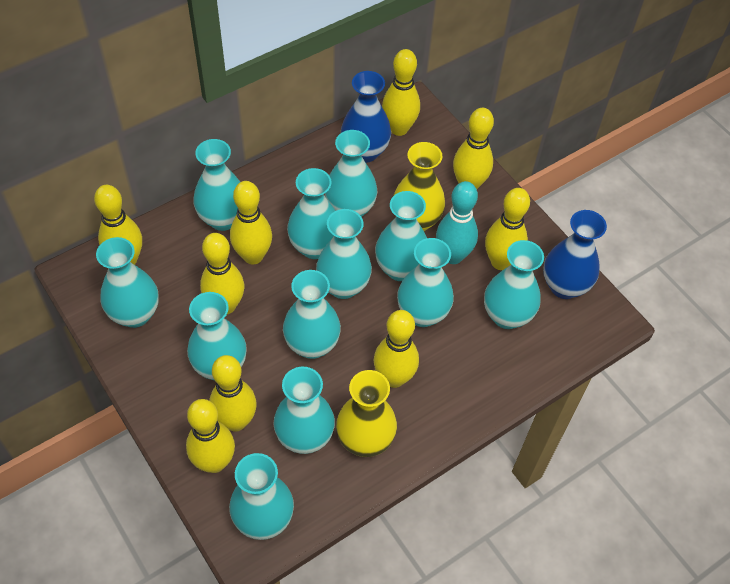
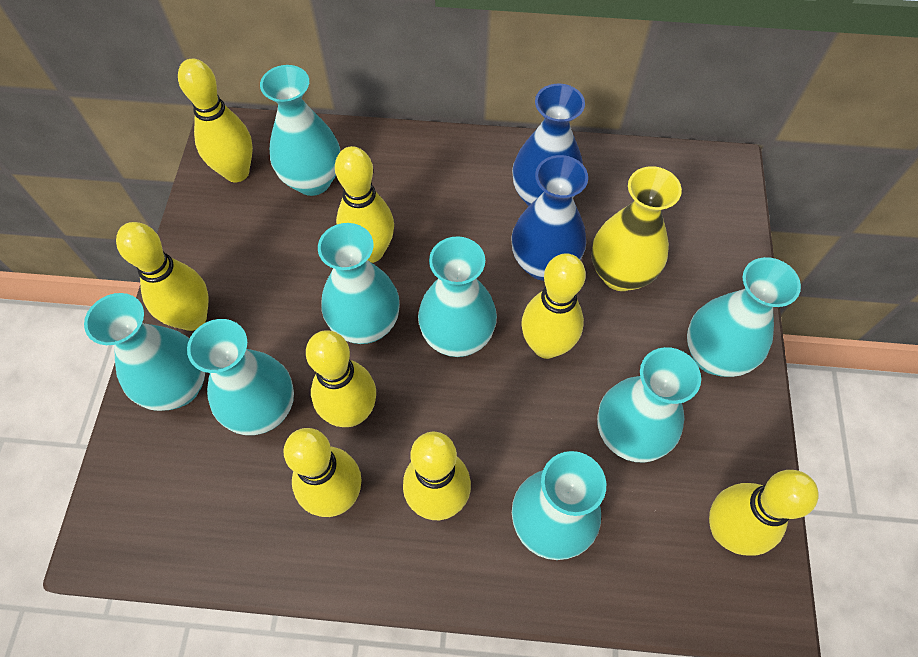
turquoise bowling pin: 1 -> 0
turquoise vase: 12 -> 8
yellow bowling pin: 9 -> 8
yellow vase: 2 -> 1

